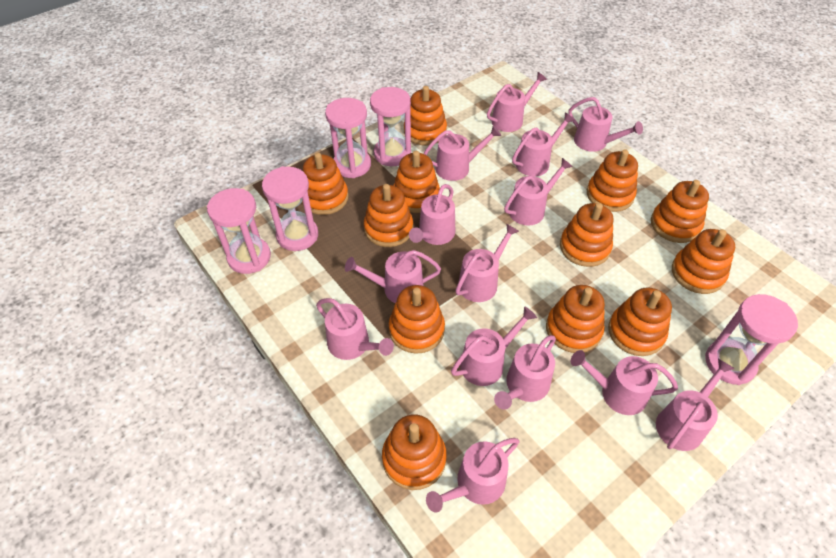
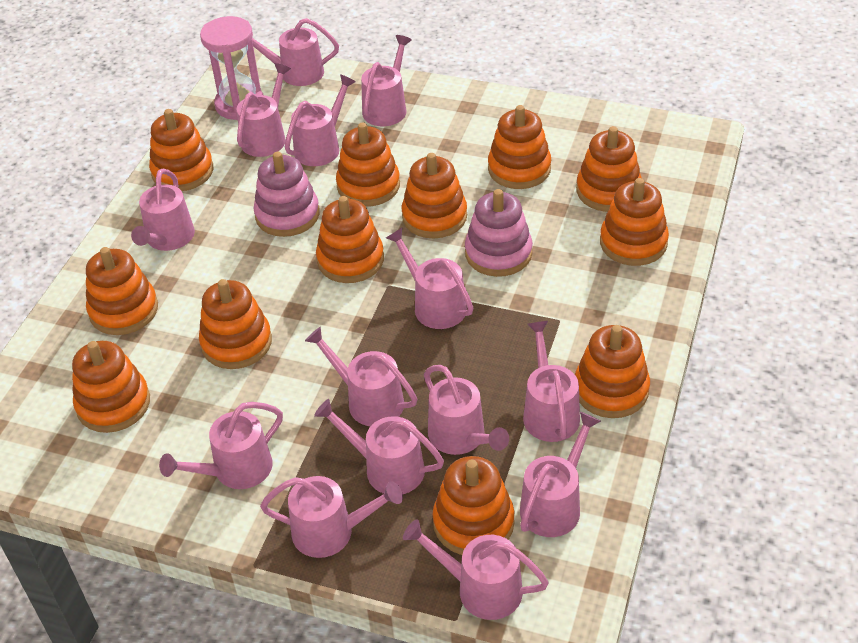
pink hourglass: 5 -> 1
pink stacking toy: 0 -> 2

